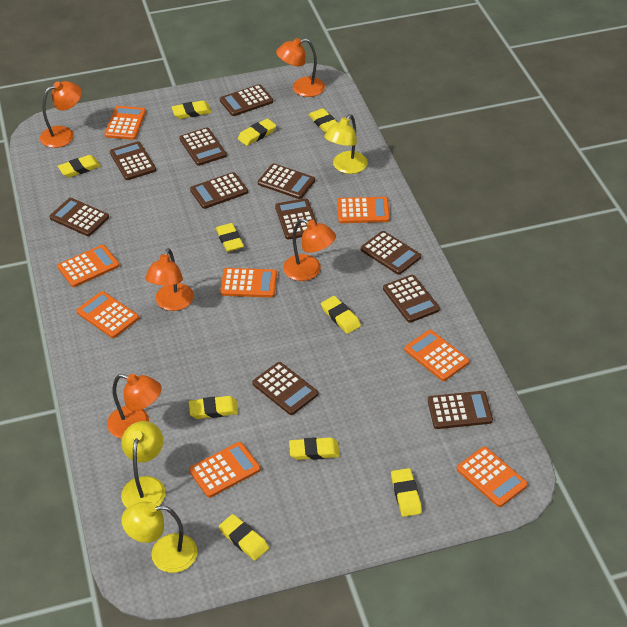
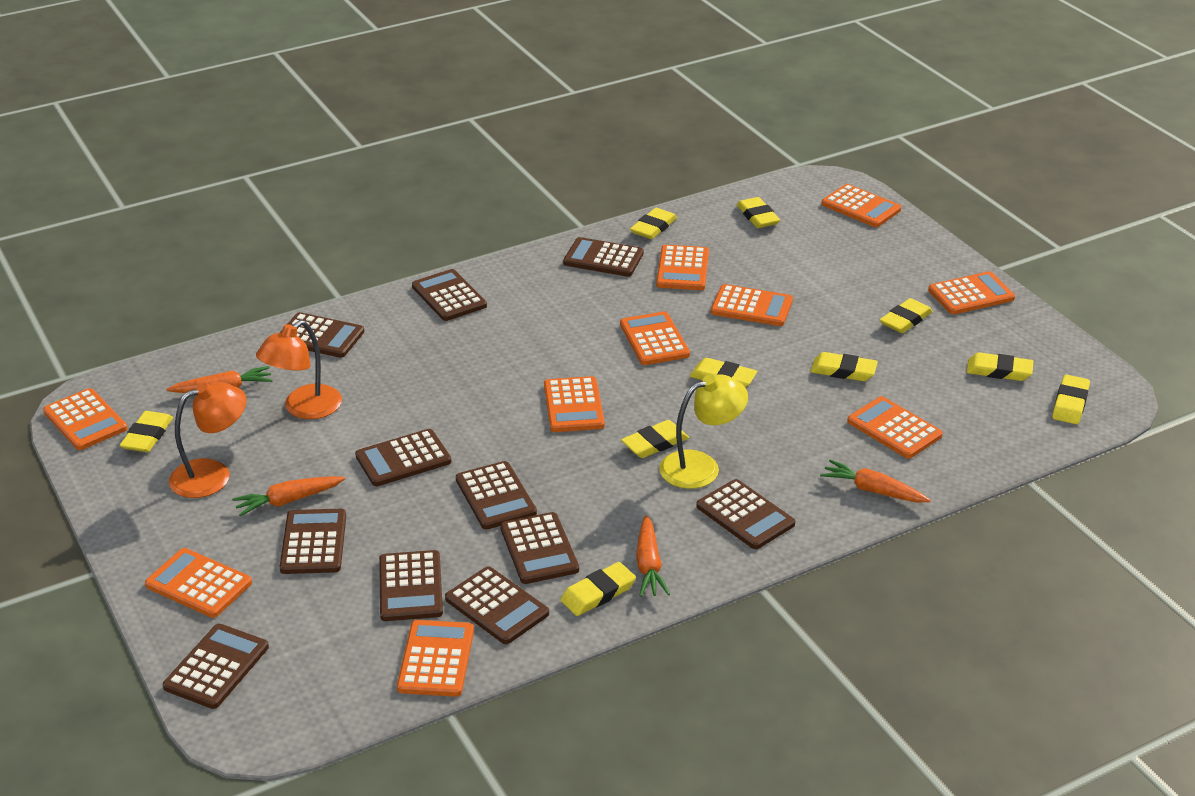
orange calculator: 8 -> 10
orange carrot: 0 -> 4
orange lamp: 5 -> 2
yellow lamp: 3 -> 1

